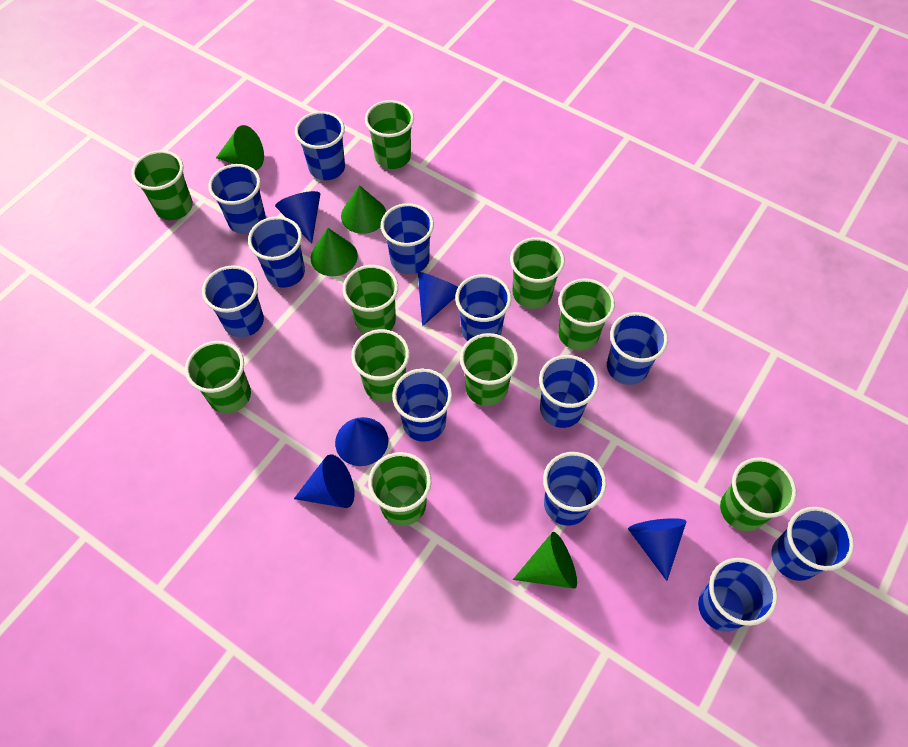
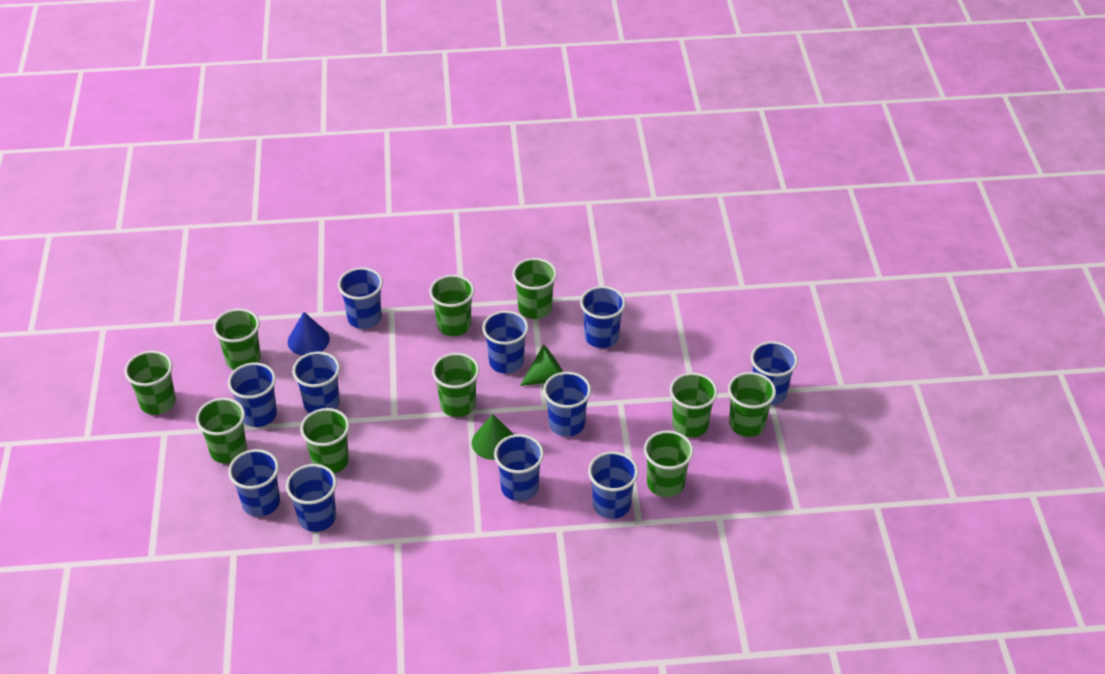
blue cone: 5 -> 1
blue cup: 12 -> 11
green cone: 4 -> 2

